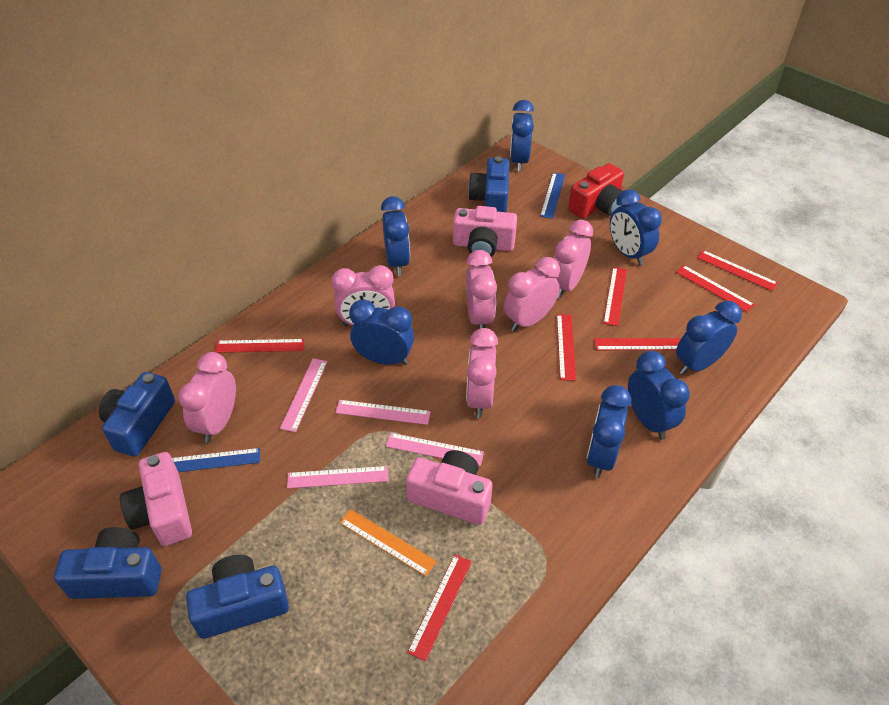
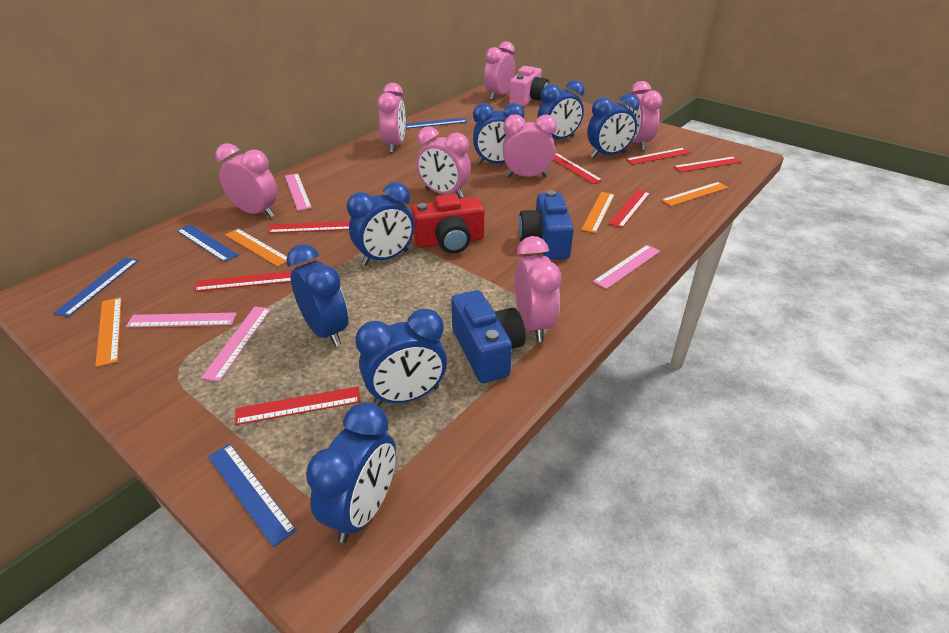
blue camera: 4 -> 2
blue ruler: 2 -> 4
orange ruler: 1 -> 4
pink camera: 3 -> 1
pink clock: 6 -> 7

